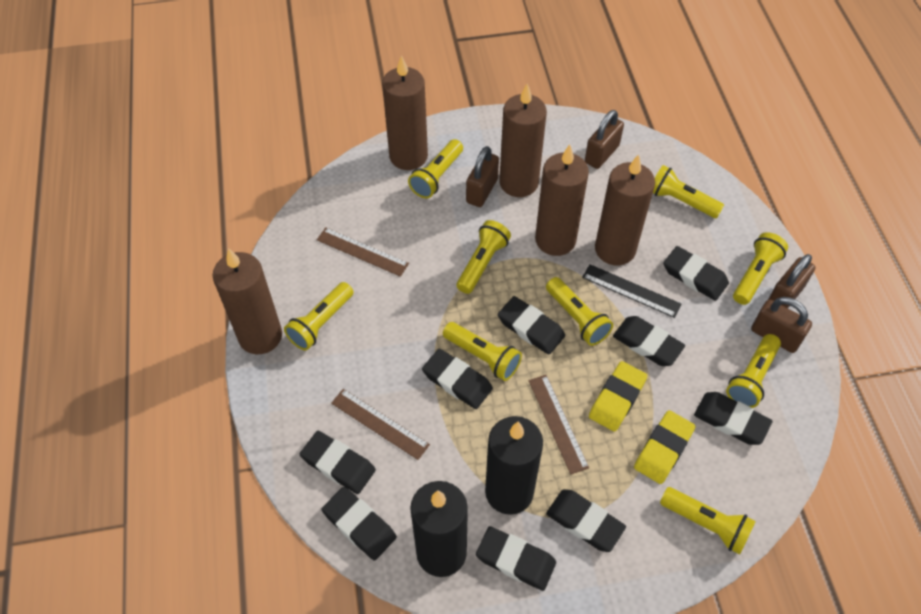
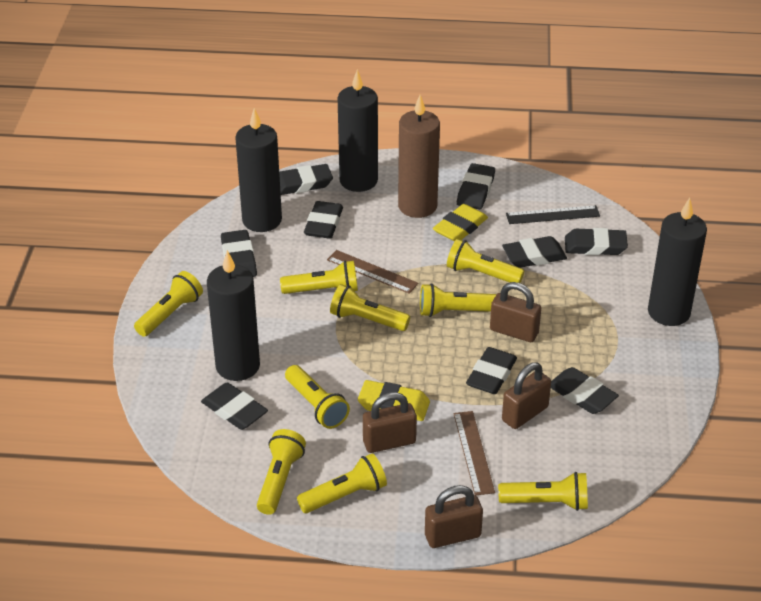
black candle: 2 -> 4
brown candle: 5 -> 1
brown ruler: 3 -> 2

